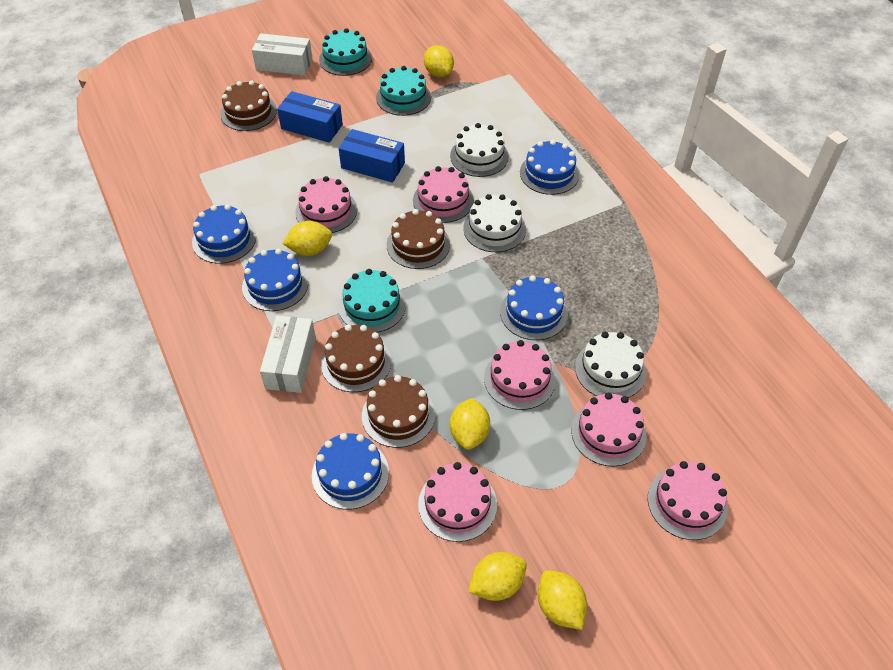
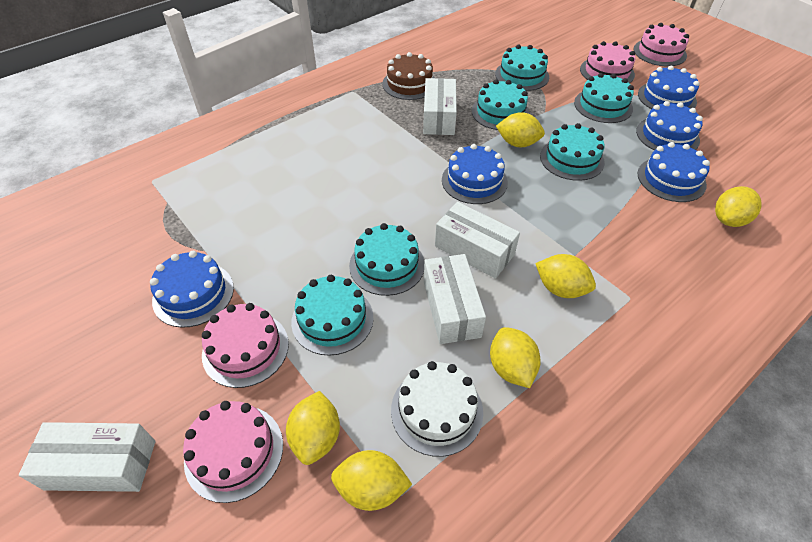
blue box: 2 -> 0
brown cake: 4 -> 1
pink cake: 6 -> 4
turquoise cake: 3 -> 6
white box: 2 -> 4
white cake: 3 -> 1
yellow lemon: 5 -> 6

